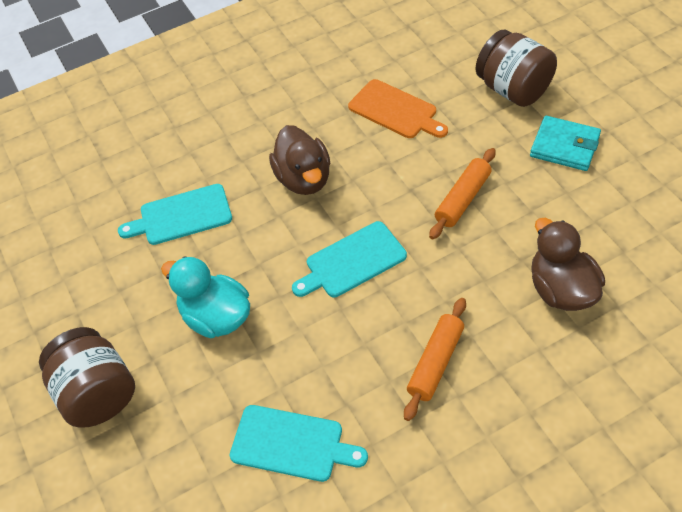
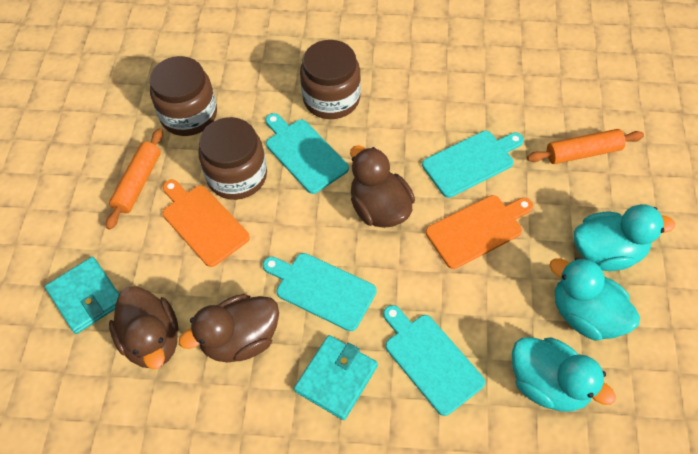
brown duck: 2 -> 3
brown jar: 2 -> 3
orange cutting board: 1 -> 2
turquoise cutting board: 3 -> 4
turquoise duck: 1 -> 3
turquoise wallet: 1 -> 2

